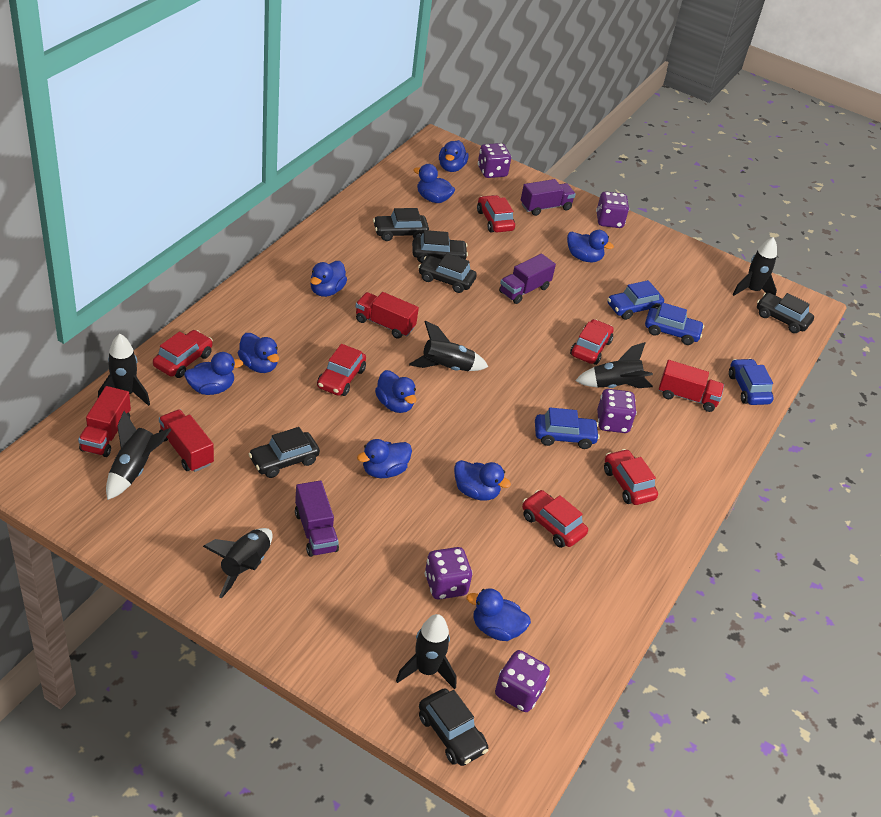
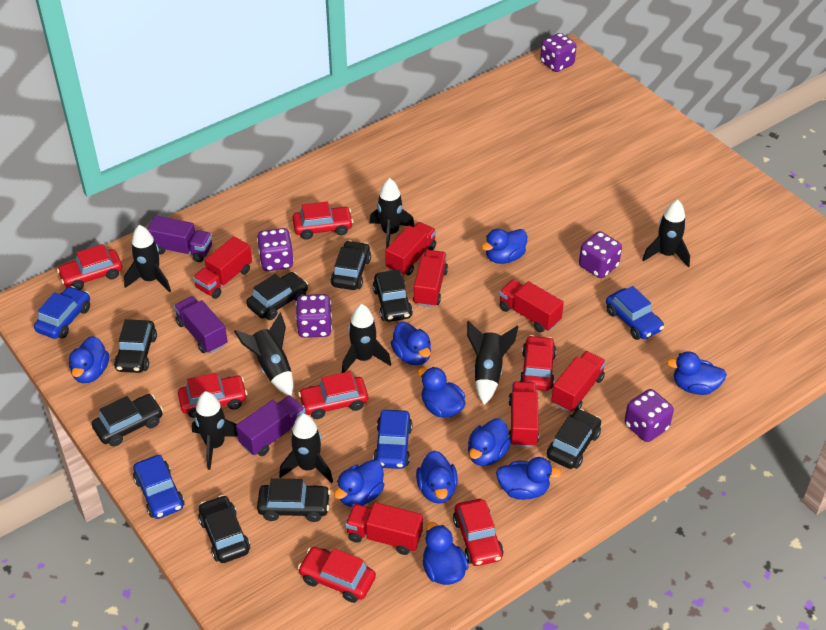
black car: 6 -> 8
black rocket: 7 -> 8
red car: 6 -> 7
red truck: 4 -> 7

